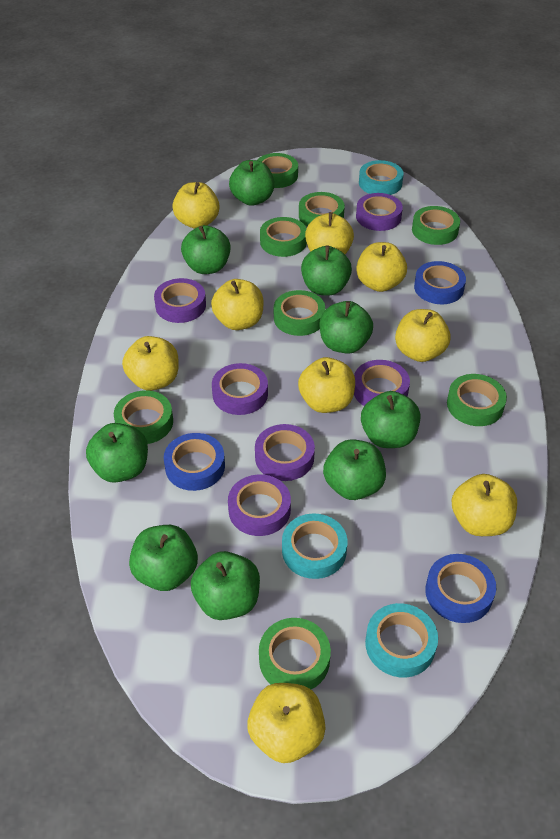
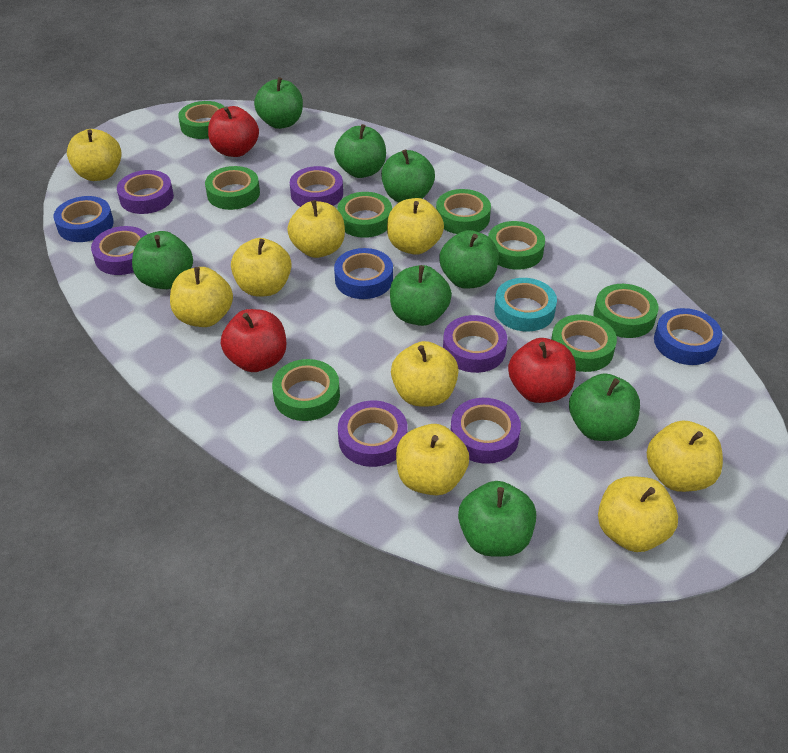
green apple: 9 -> 8
red apple: 0 -> 3
turquoise tape: 3 -> 1

